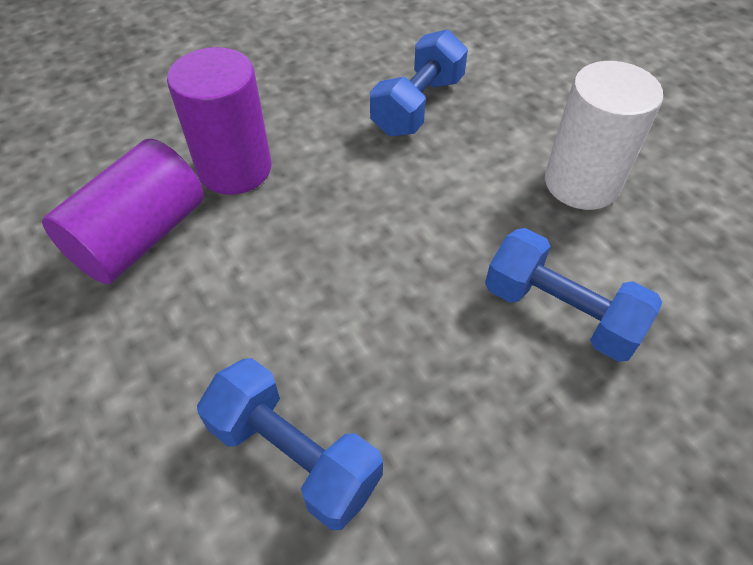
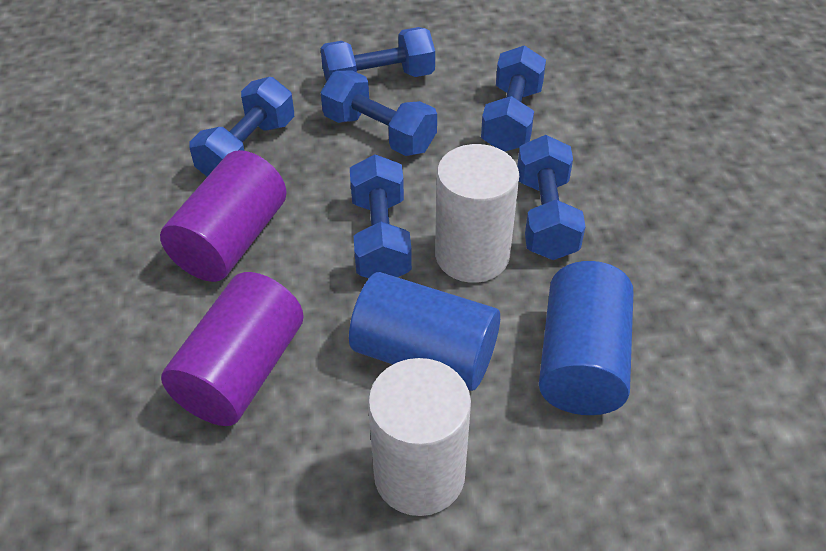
blue cylinder: 0 -> 2
blue dumbbell: 3 -> 6
white cylinder: 1 -> 2

